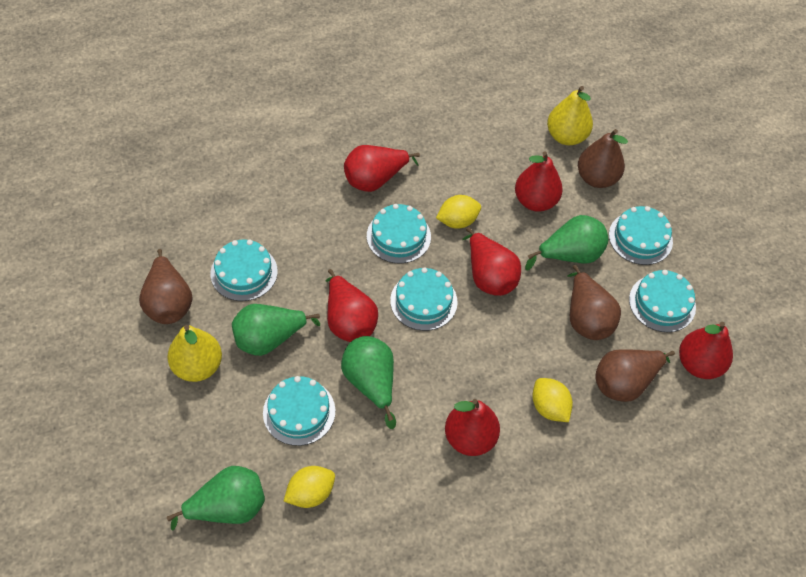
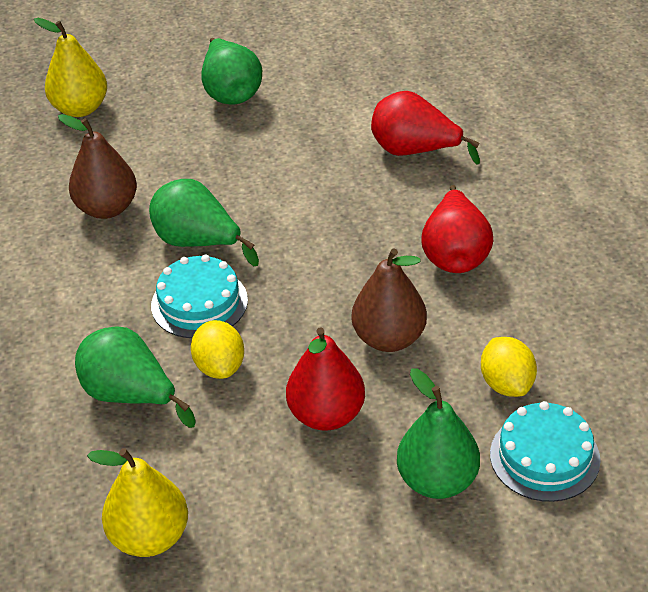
brown pear: 4 -> 2
red pear: 6 -> 3
turquoise cake: 6 -> 2
yellow lemon: 3 -> 2

